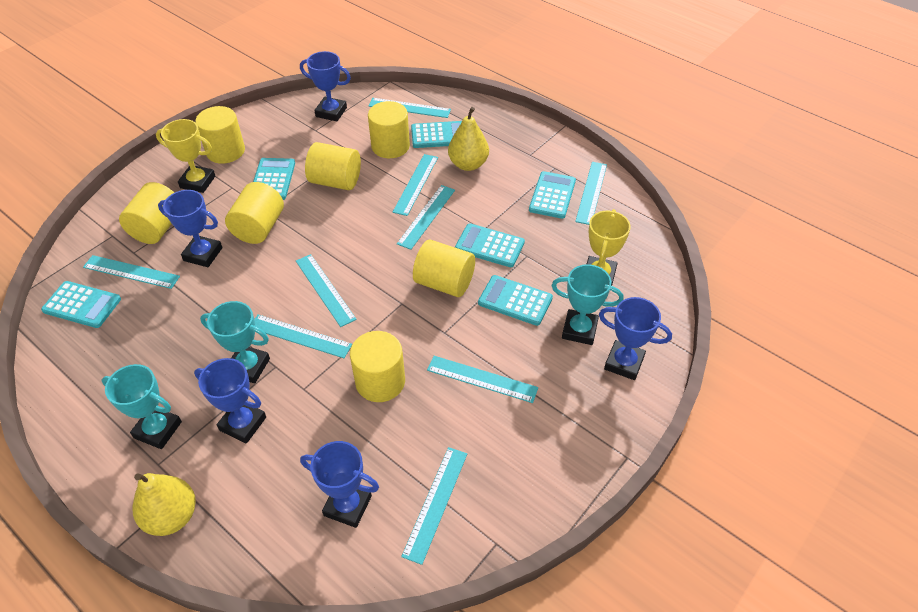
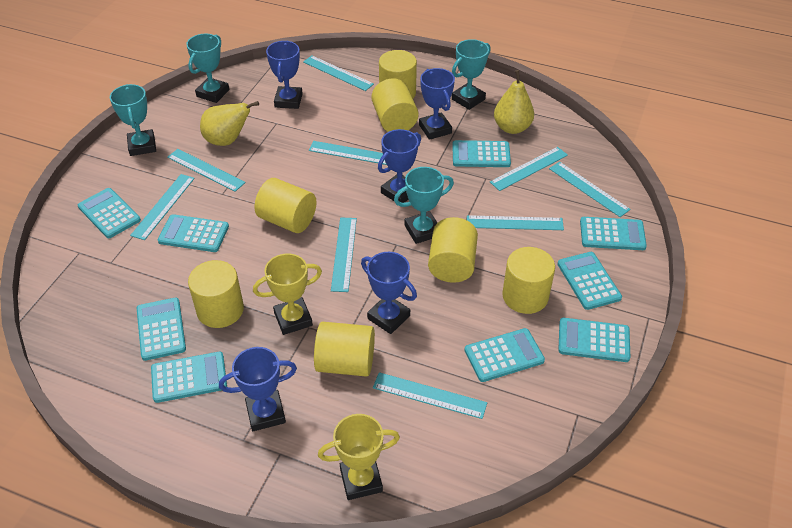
turquoise calculator: 6 -> 9
turquoise trophy: 3 -> 4

